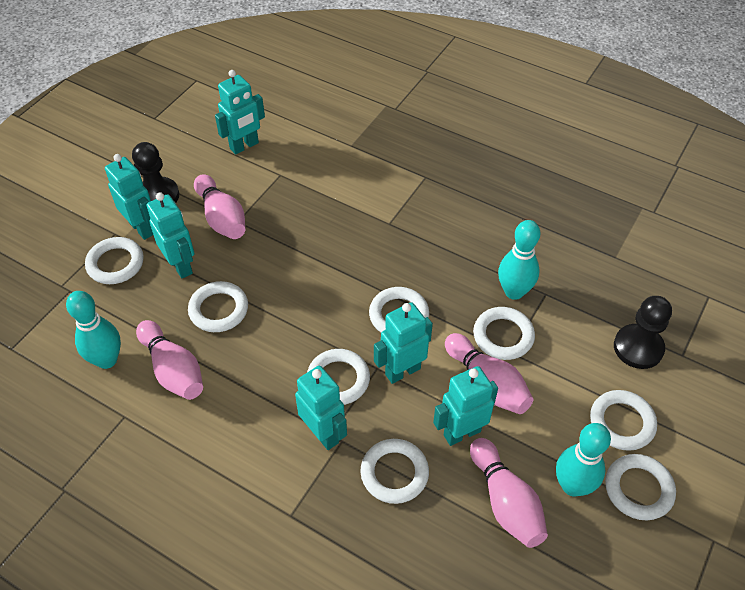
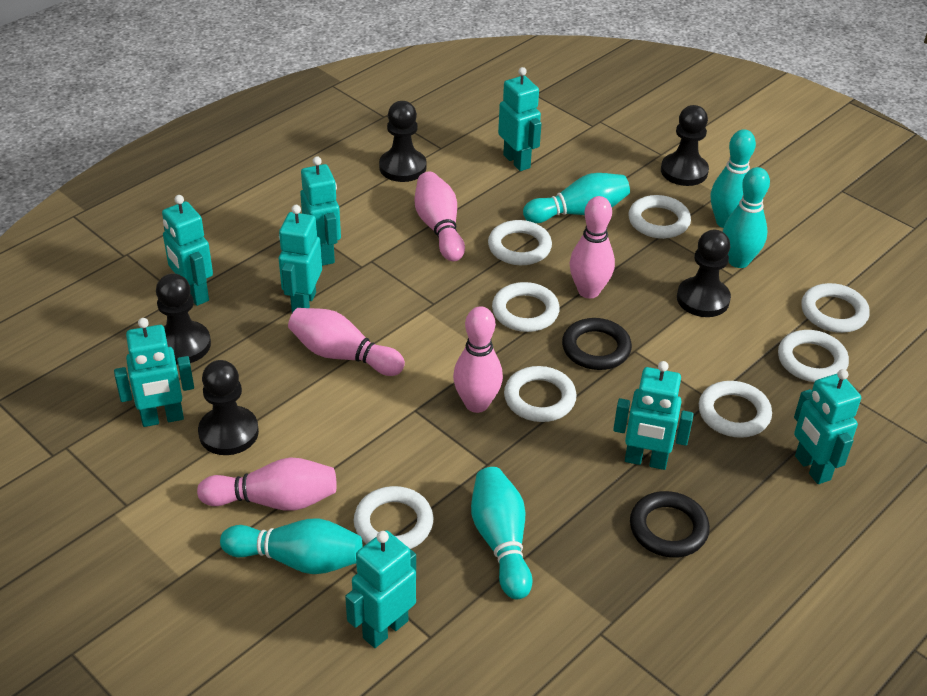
black pawn: 2 -> 5
black ring: 0 -> 2
pink bowling pin: 4 -> 5
turquoise bowling pin: 3 -> 5
turquoise robot: 6 -> 8

